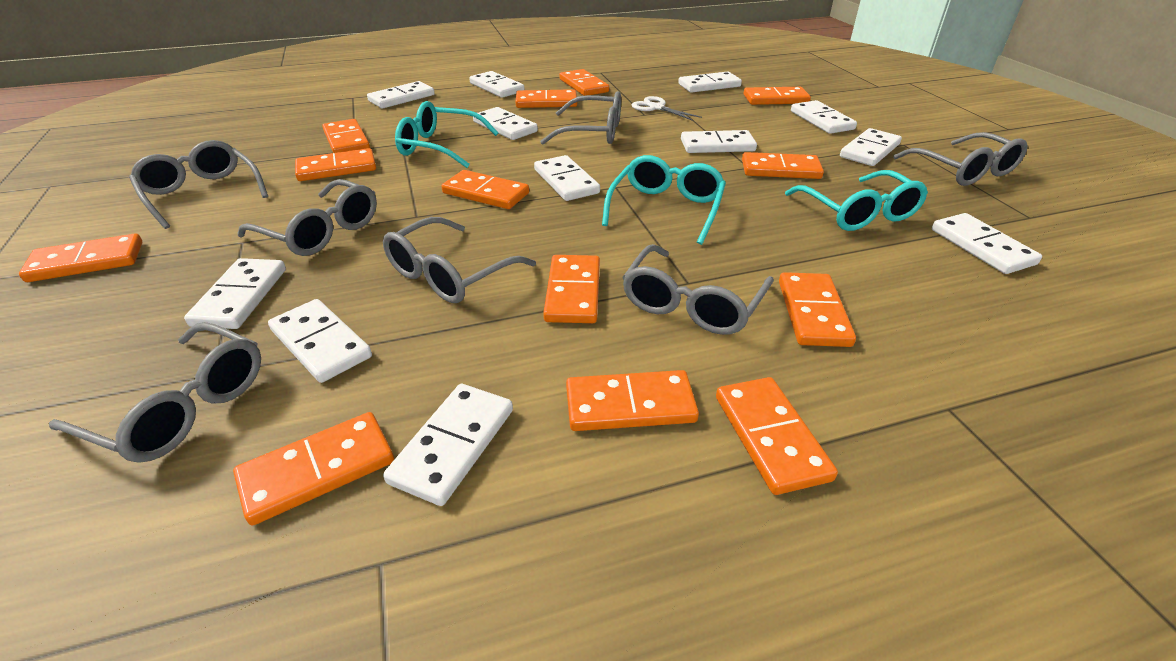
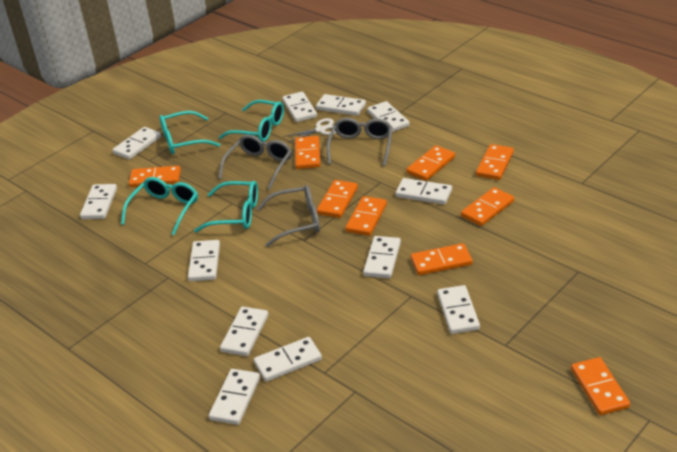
grey glasses: 7 -> 3
orange domino: 13 -> 9
turquoise glasses: 3 -> 4

